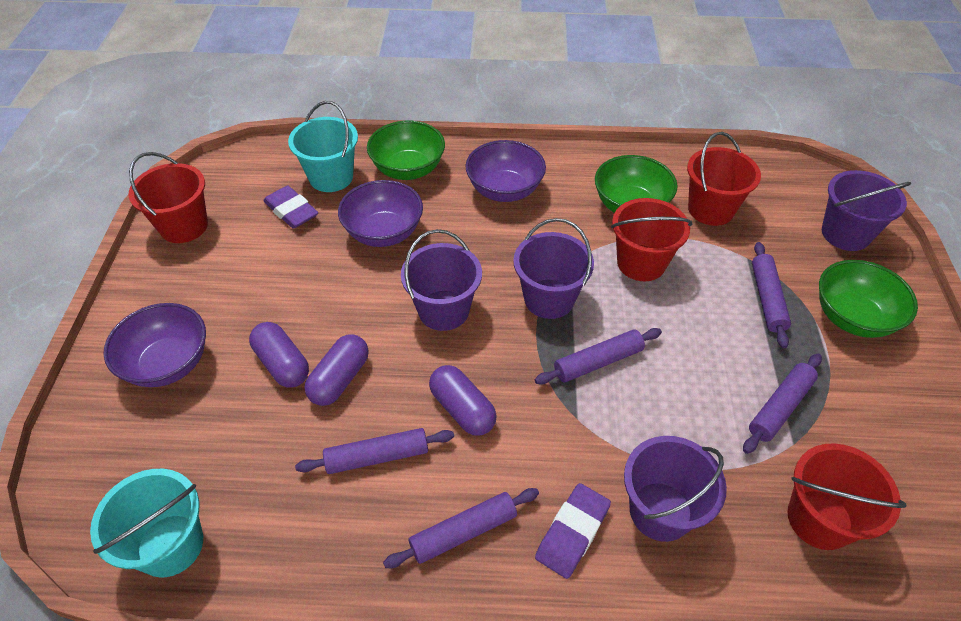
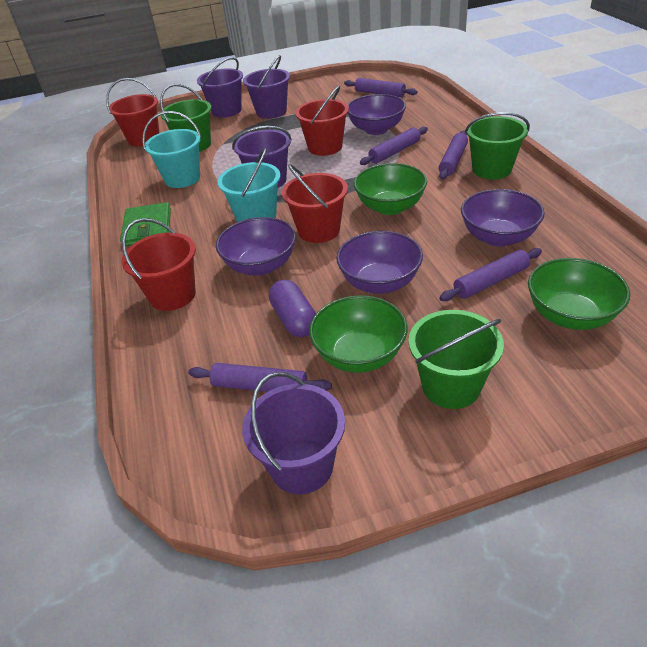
green bucket: 0 -> 3
green wallet: 0 -> 1
purple bowl: 3 -> 4
purple capsule: 3 -> 1
purple eraser: 2 -> 0

